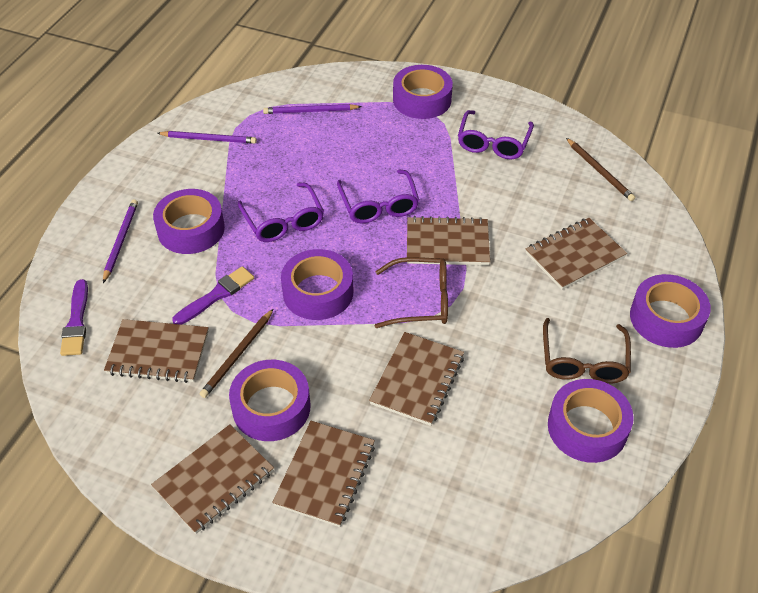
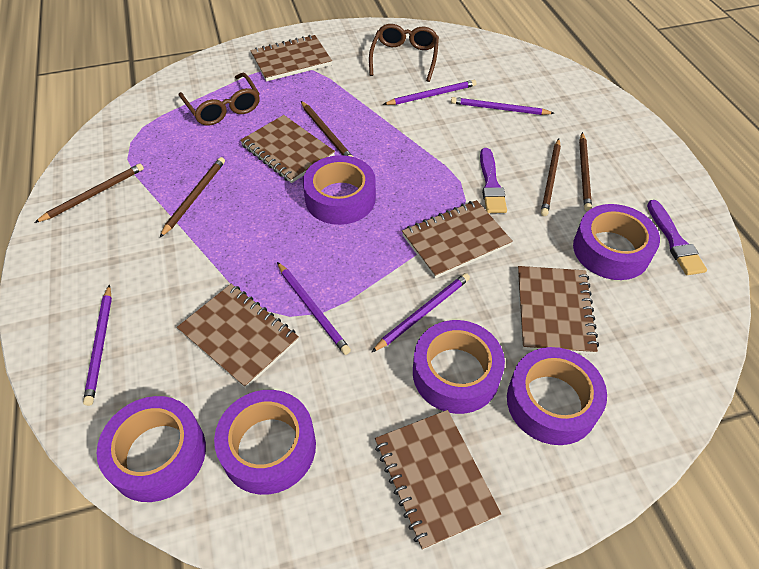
brown pencil: 2 -> 5
purple glasses: 3 -> 0
purple pencil: 3 -> 5

